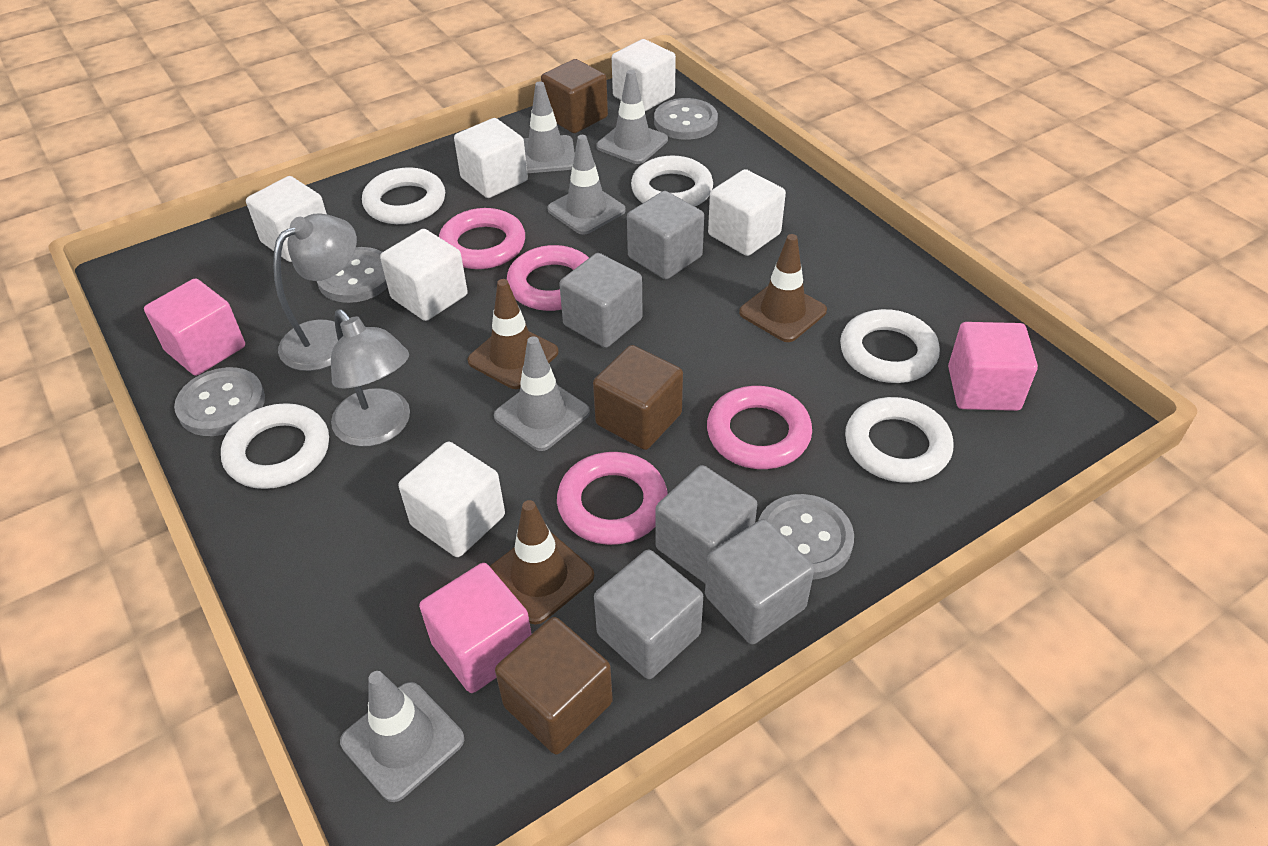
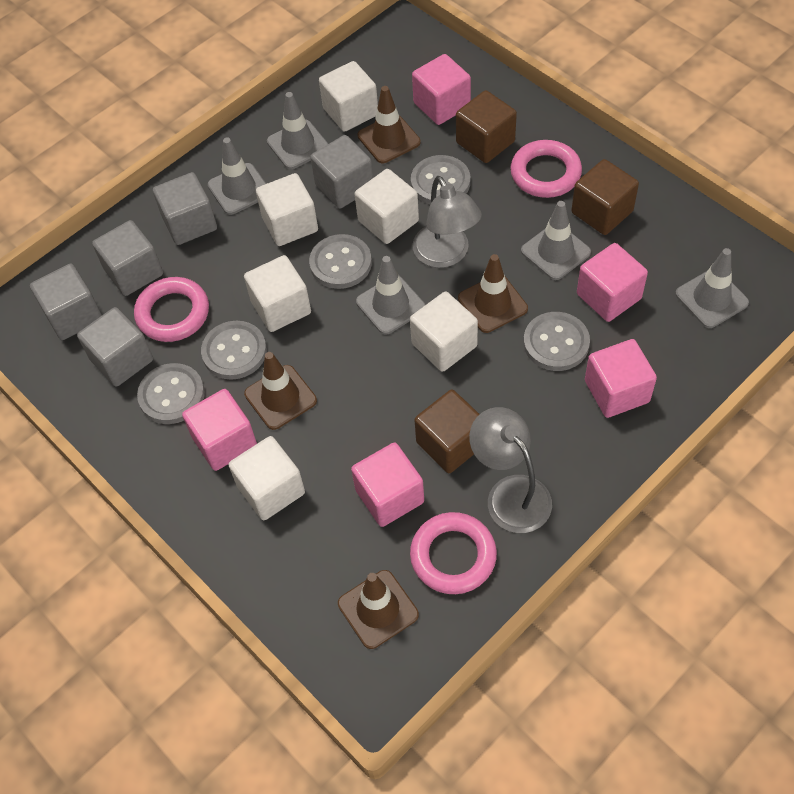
brown traffic cone: 3 -> 4
grey button: 4 -> 5
pink cube: 3 -> 5
pink ring: 4 -> 3
white ring: 5 -> 0

